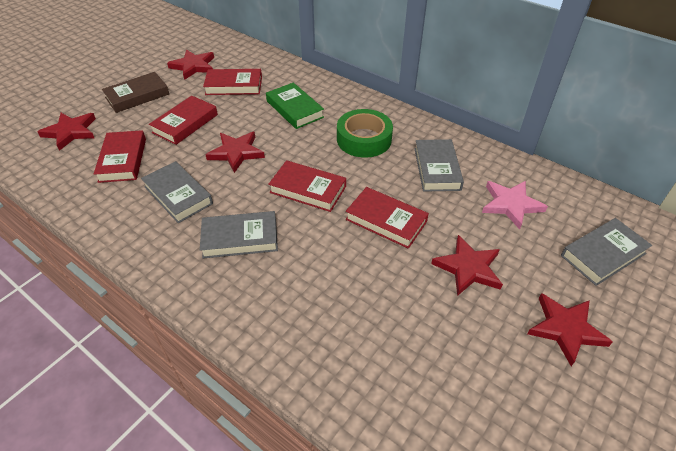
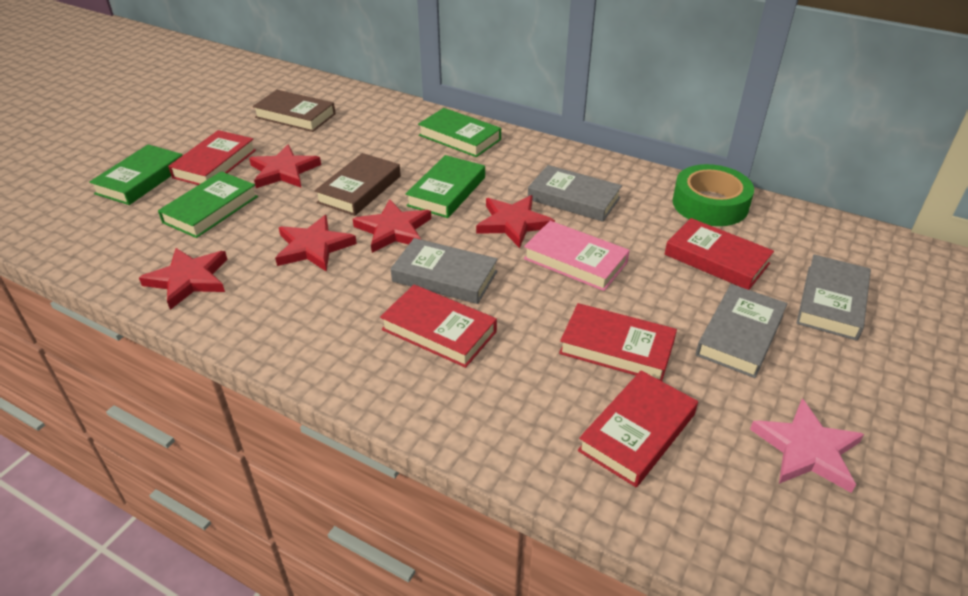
brown book: 1 -> 2
green book: 1 -> 4
pink book: 0 -> 1

